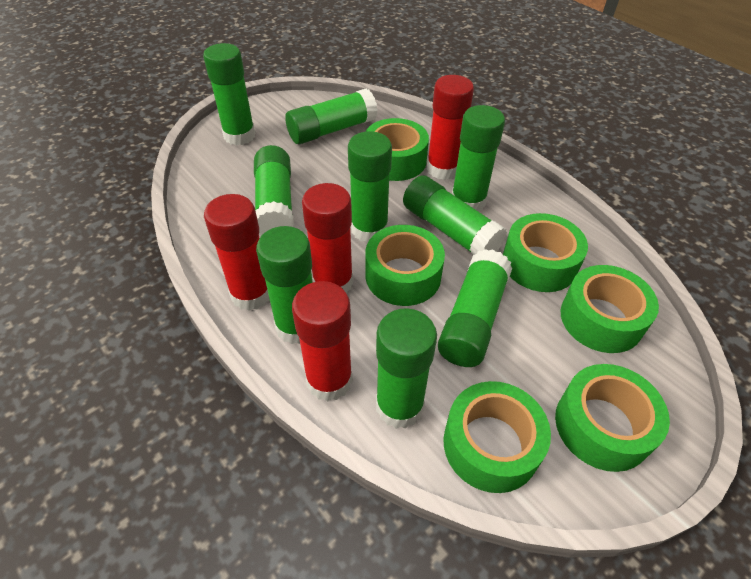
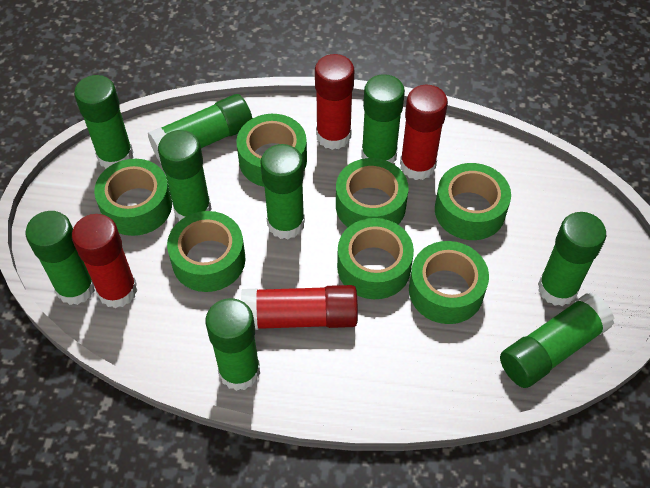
green tape: 6 -> 7

